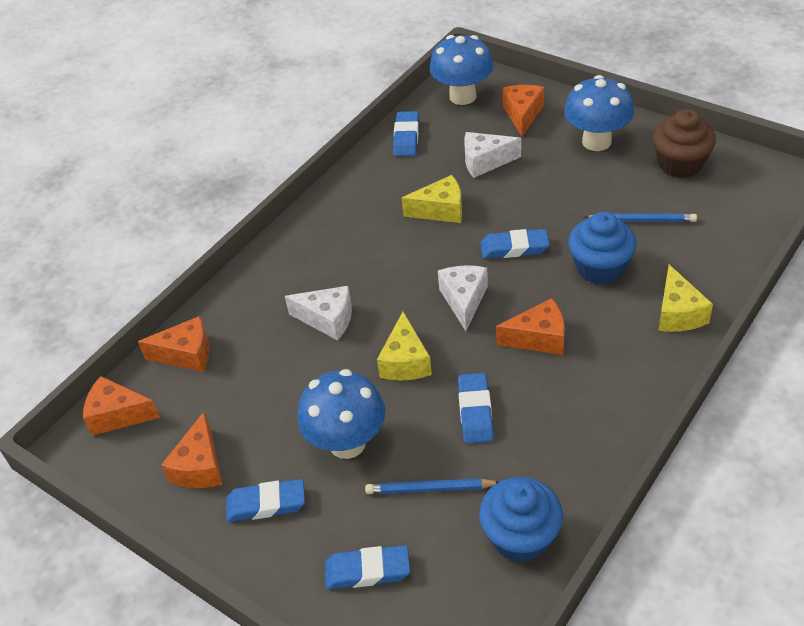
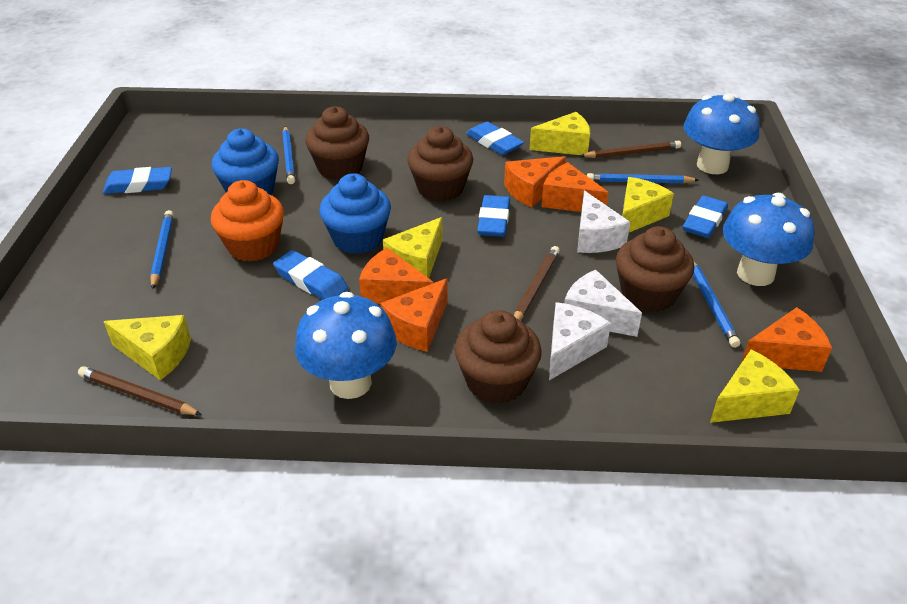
blue pencil: 2 -> 4
brown cupcake: 1 -> 4
brown pencil: 0 -> 3
orange cupcake: 0 -> 1
yellow cheese: 3 -> 5

